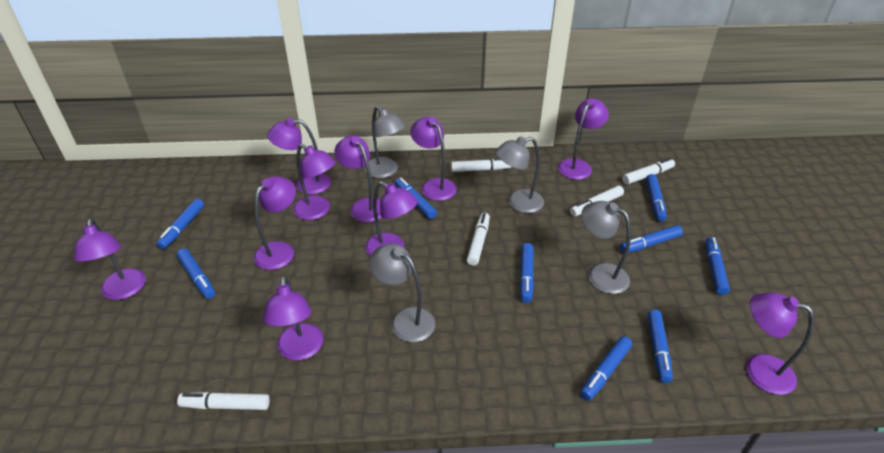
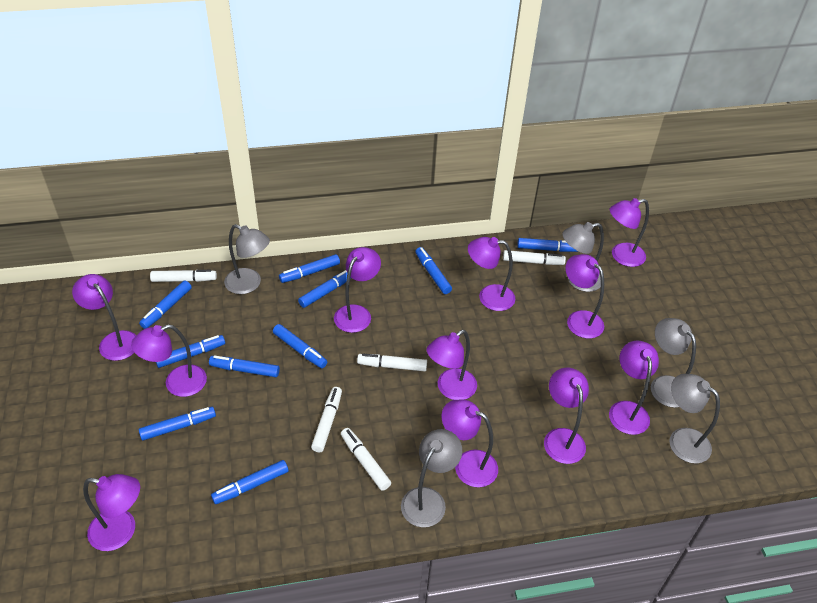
blue marker: 9 -> 10
grey lamp: 4 -> 5
purple lamp: 10 -> 11

